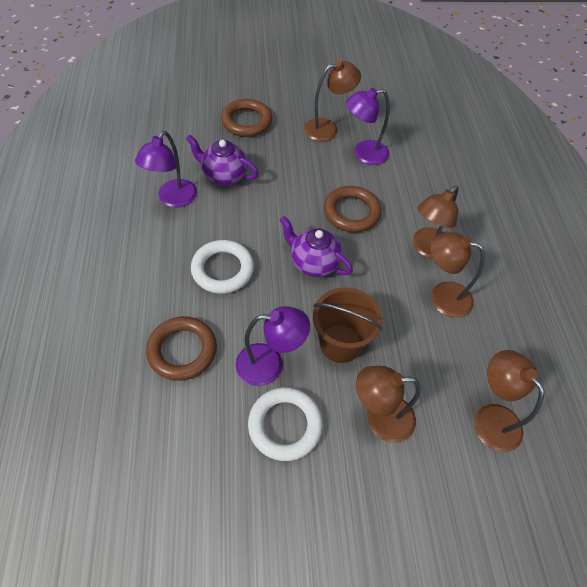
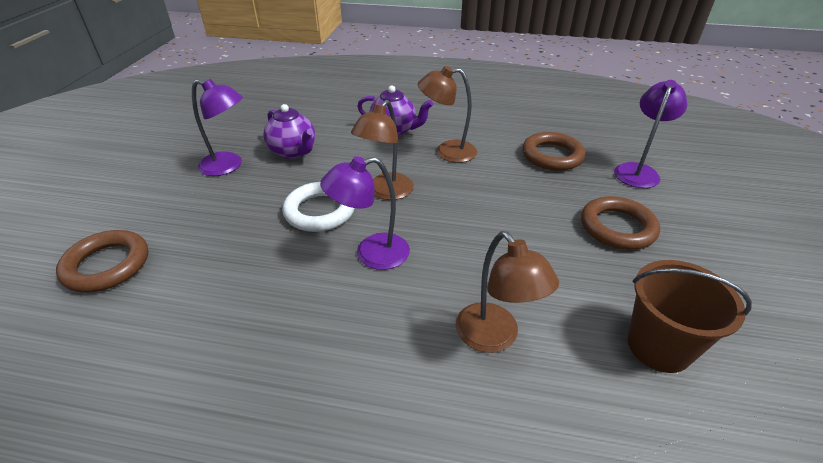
brown lamp: 5 -> 3
white ring: 2 -> 1

